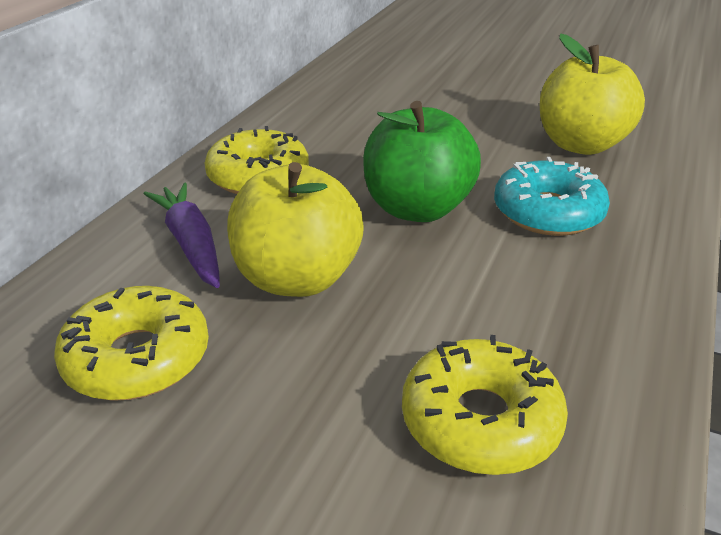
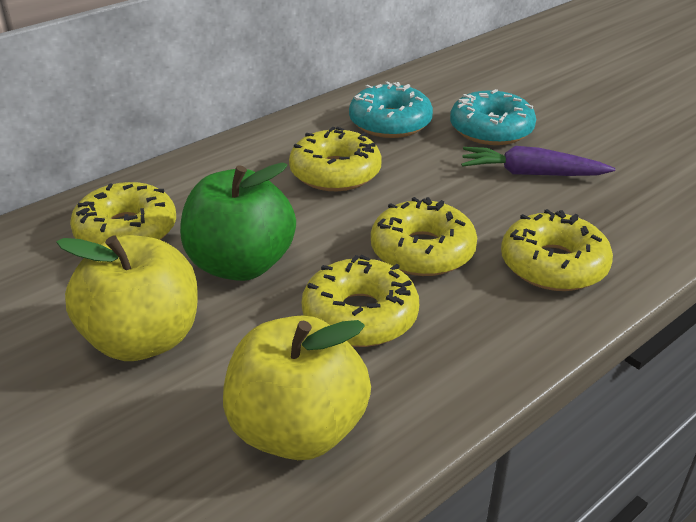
turquoise donut: 1 -> 2
yellow donut: 3 -> 5

